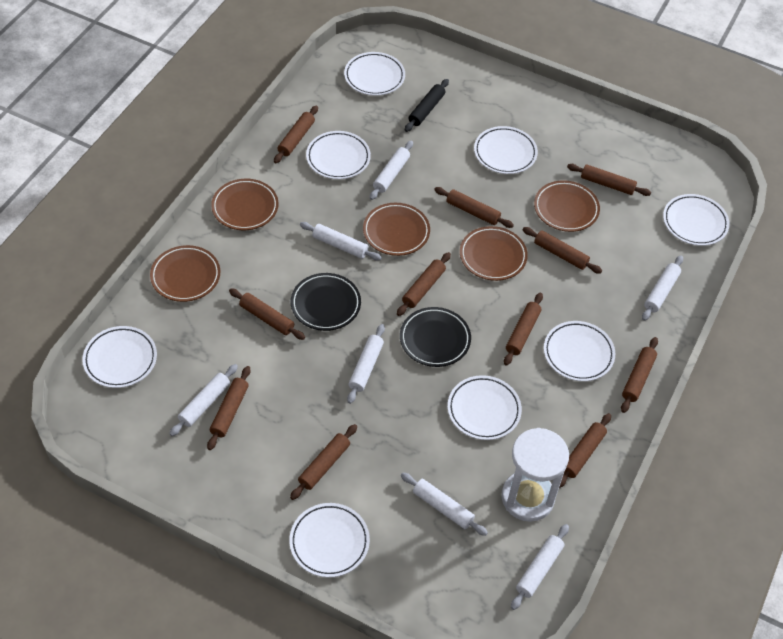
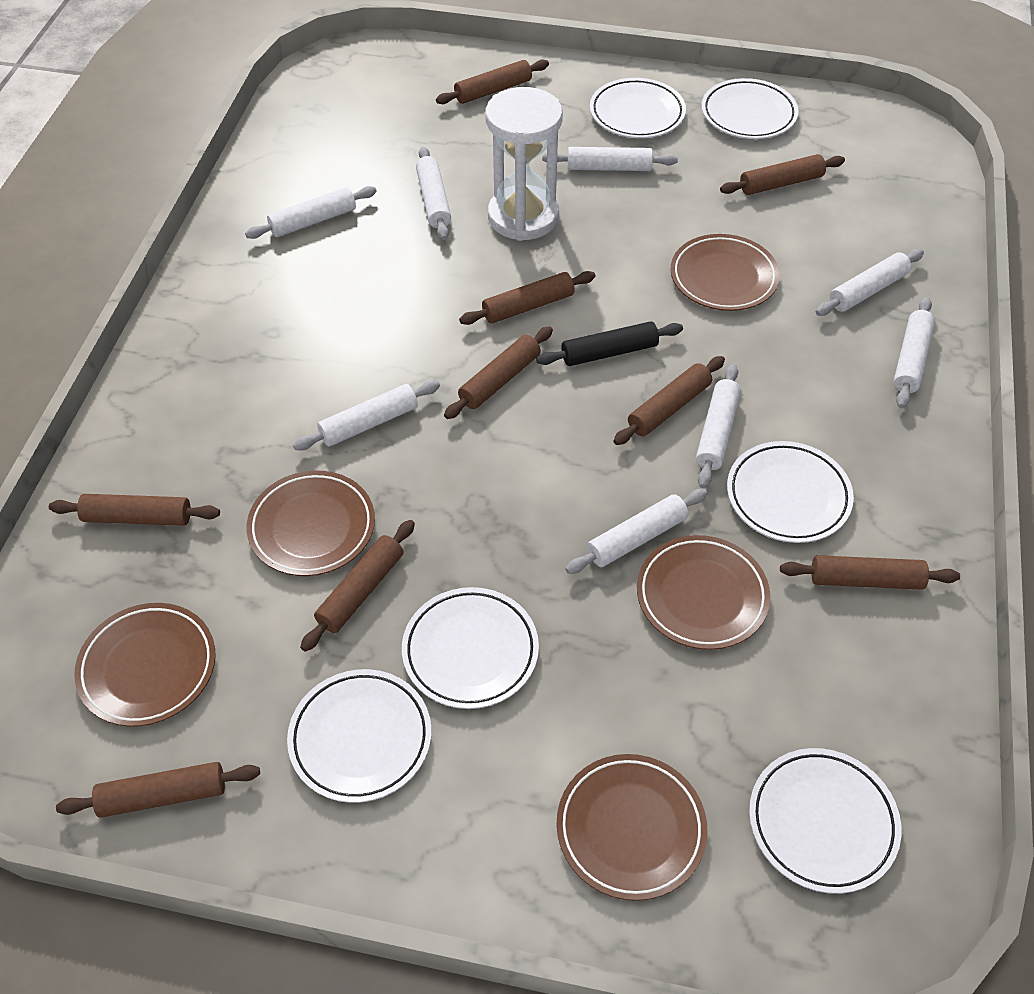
black plate: 2 -> 0
brown rolling pin: 11 -> 9
white plate: 8 -> 6
white rolling pin: 7 -> 8

